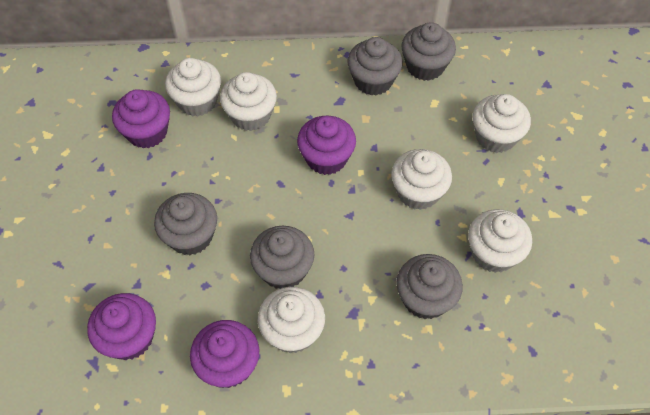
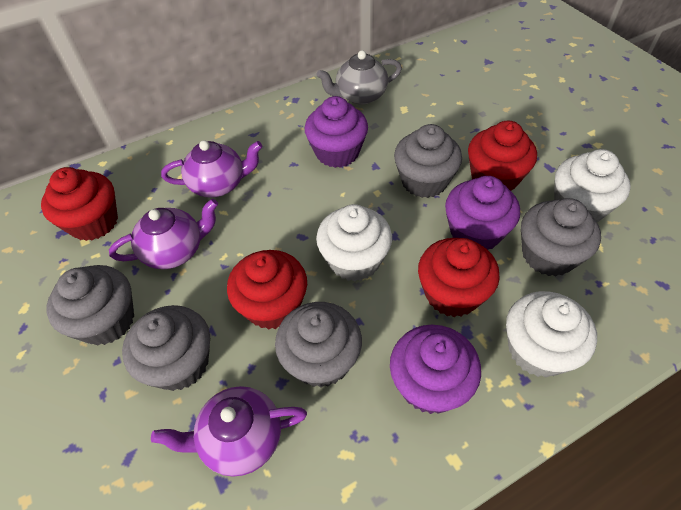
grey teapot: 0 -> 1
purple cupcake: 4 -> 3
purple teapot: 0 -> 3
red cupcake: 0 -> 4
white cupcake: 6 -> 3

